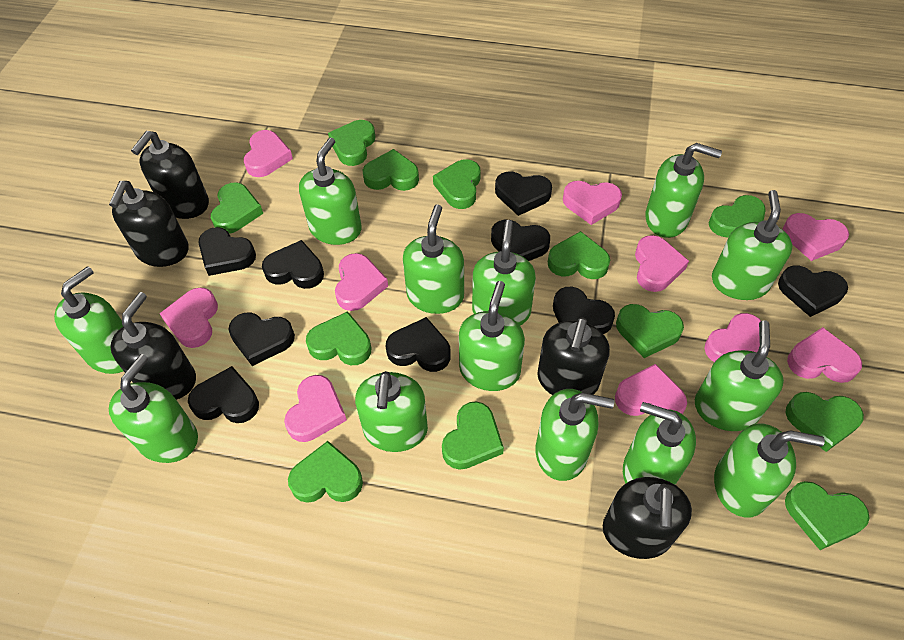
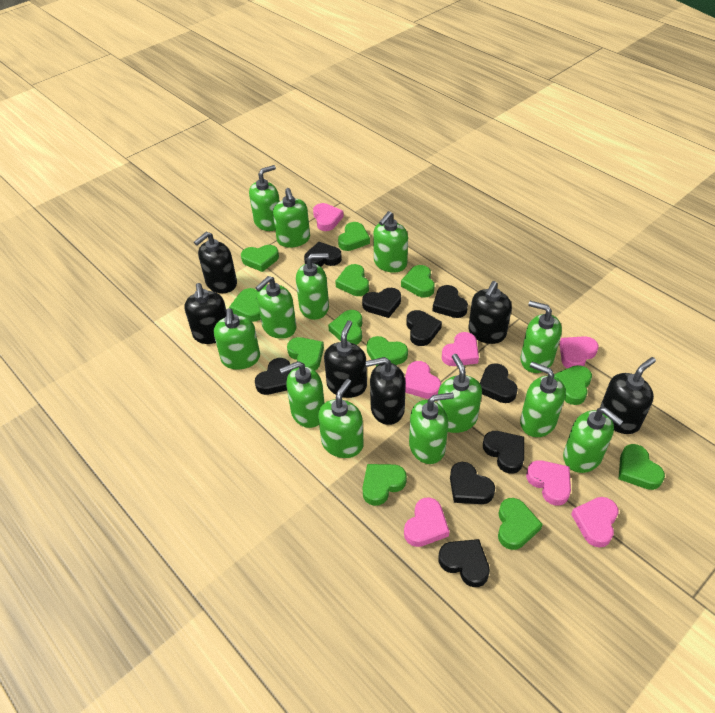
black soap dispenser: 5 -> 6
pink heart: 10 -> 7

